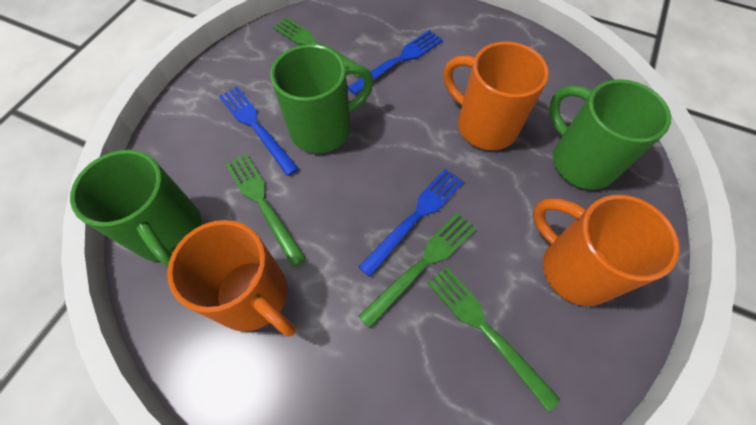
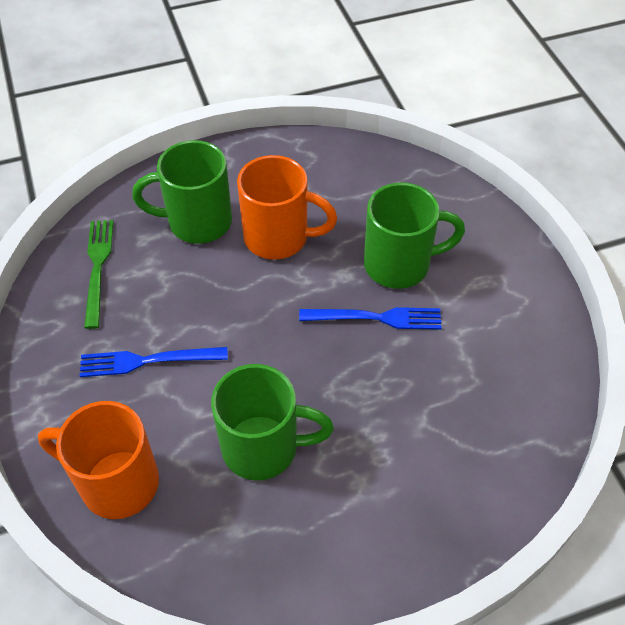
blue fork: 3 -> 2
green fork: 4 -> 1
orange mug: 3 -> 2

